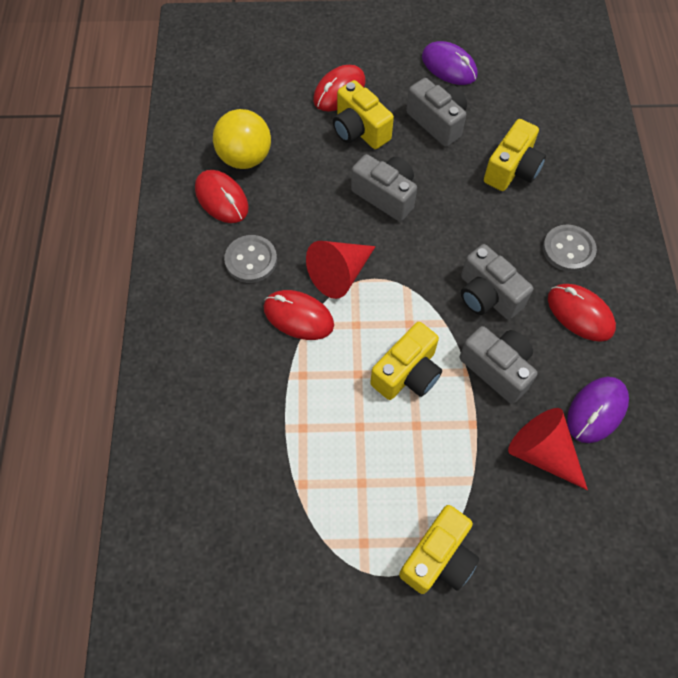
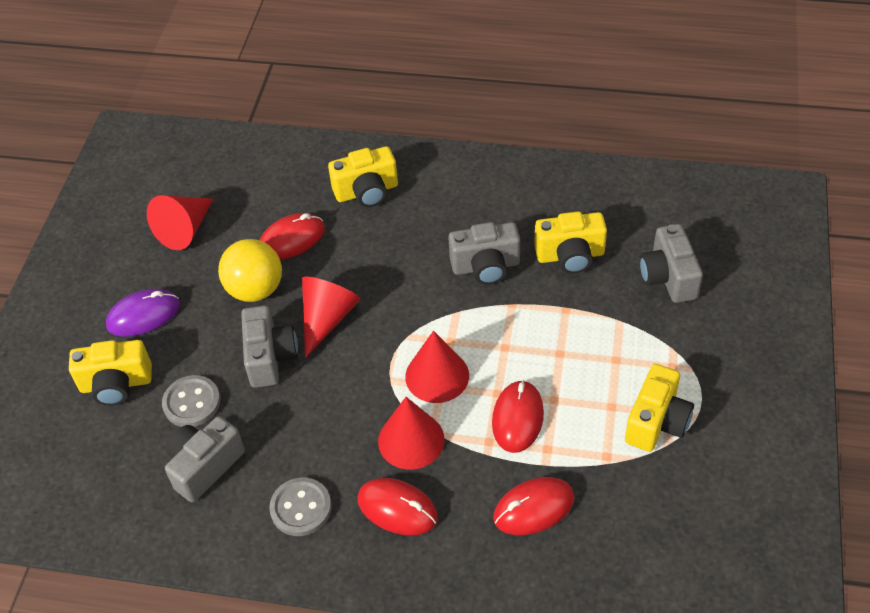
purple mouse: 2 -> 1
red cone: 2 -> 4

